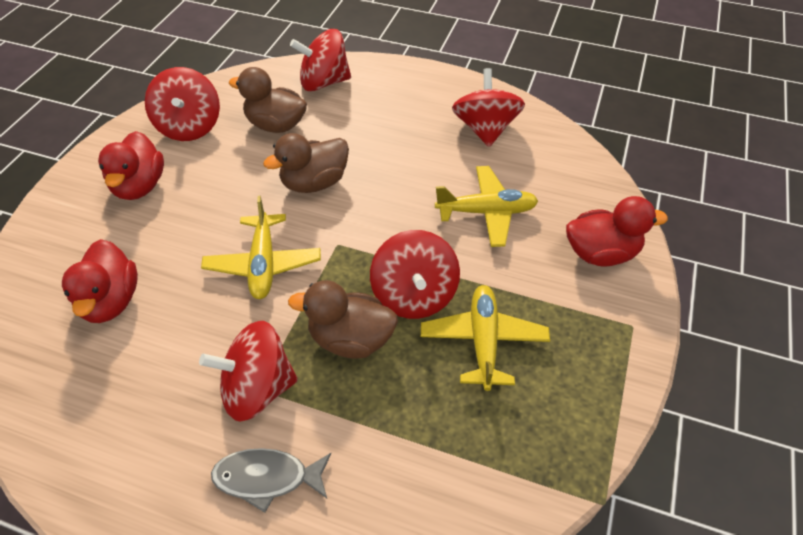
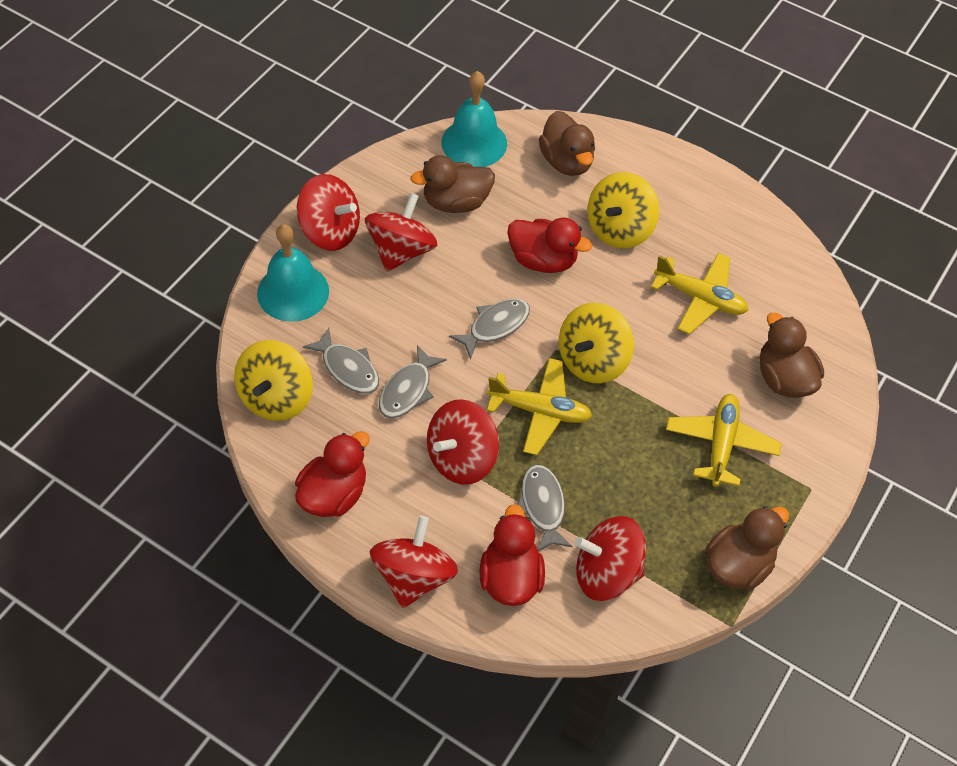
brown duck: 3 -> 4
grey fish: 1 -> 4
turquoise bell: 0 -> 2
yellow spinning top: 0 -> 3

